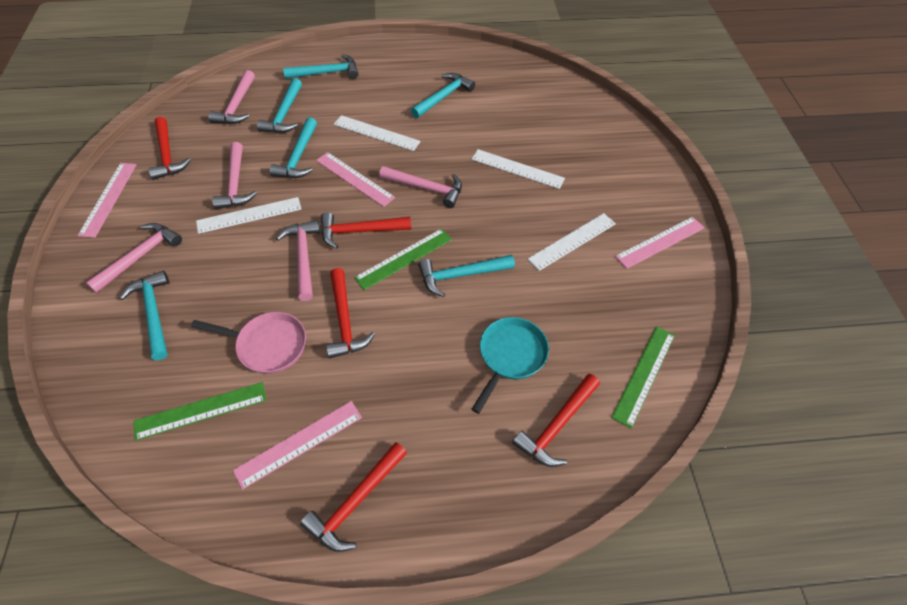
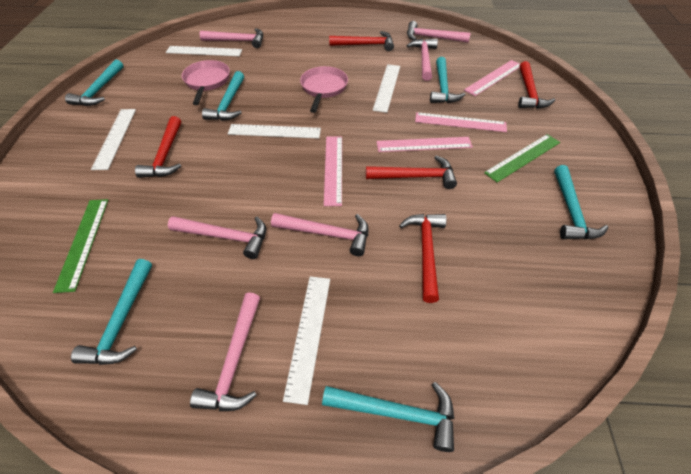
green ruler: 3 -> 2
pink hammer: 5 -> 6
pink pan: 1 -> 2
turquoise pan: 1 -> 0
white ruler: 4 -> 5

